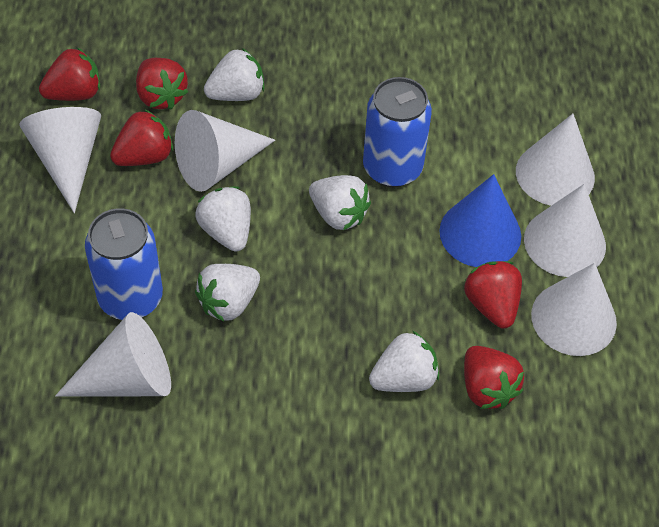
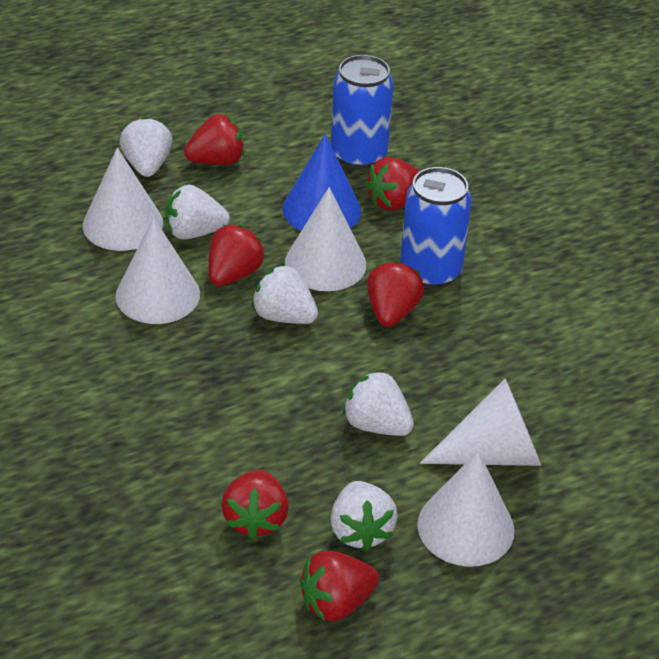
red strawberry: 5 -> 6
white cone: 6 -> 5

